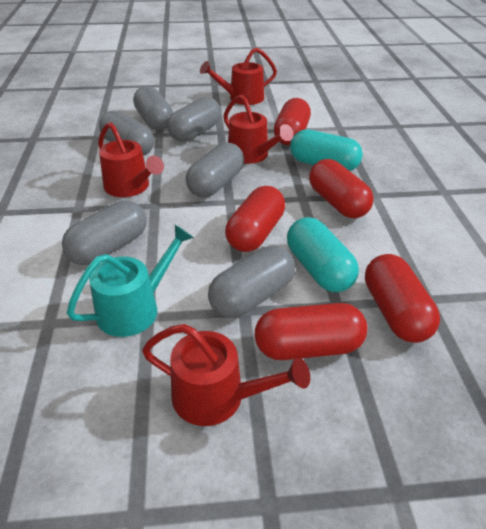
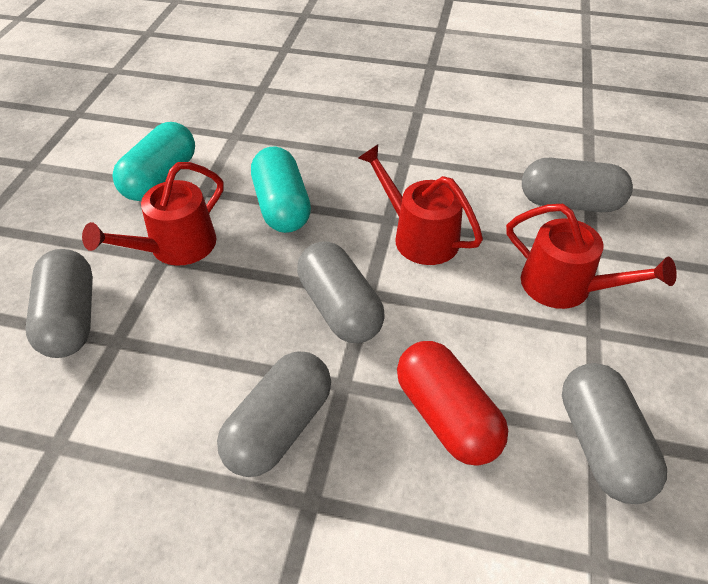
grey capsule: 6 -> 5
red capsule: 5 -> 1
red watering can: 4 -> 3
turquoise watering can: 1 -> 0

